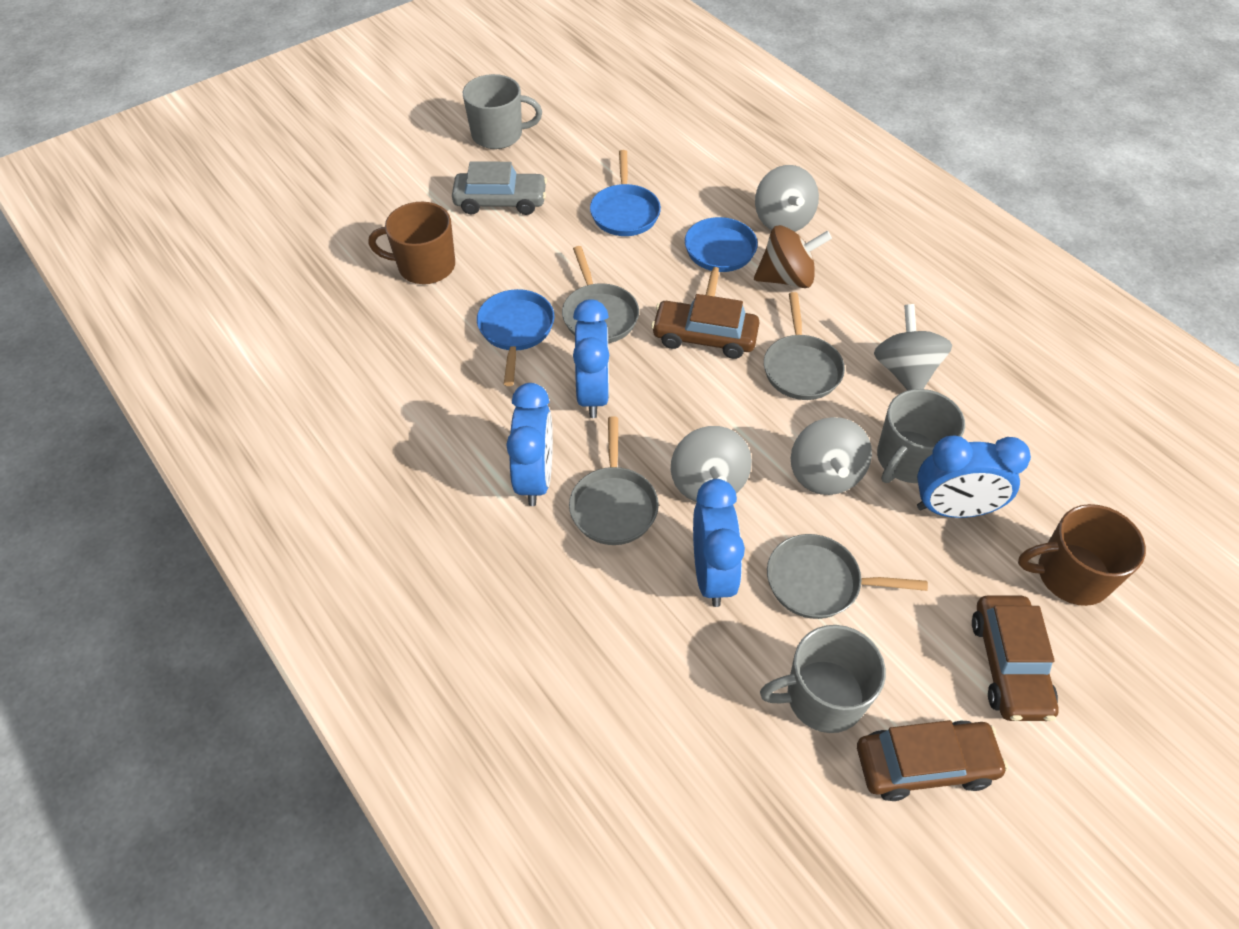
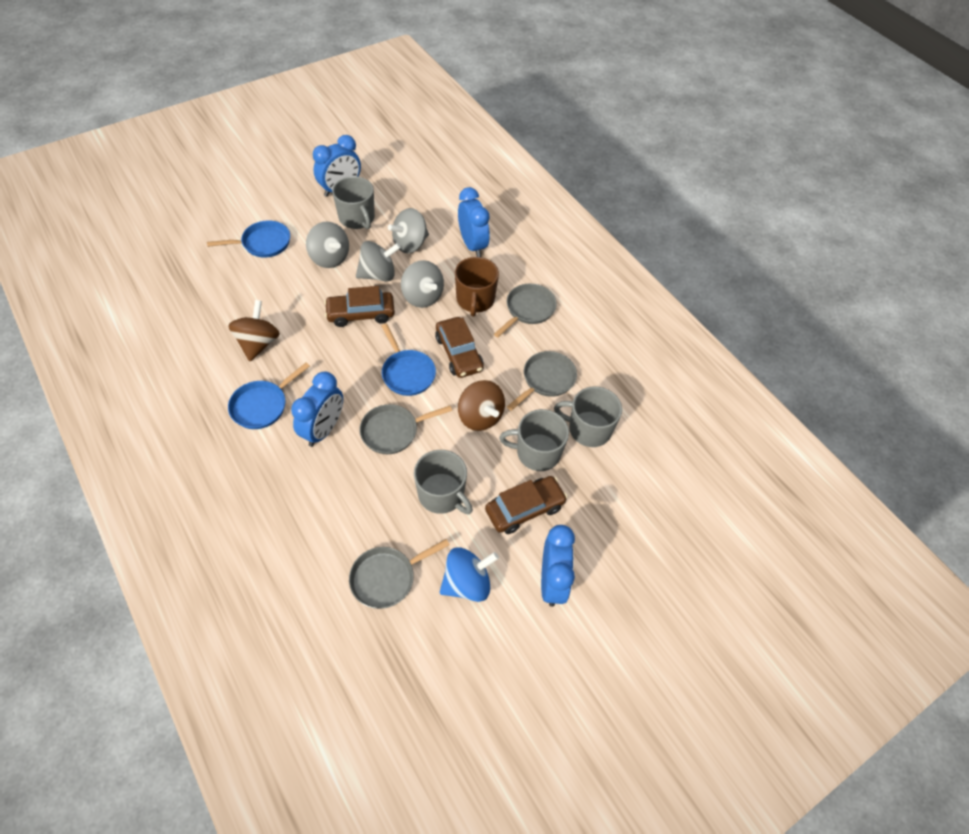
blue spinning top: 0 -> 1
brown mug: 2 -> 1
brown spinning top: 1 -> 2
grey car: 1 -> 0
grey mug: 3 -> 4

